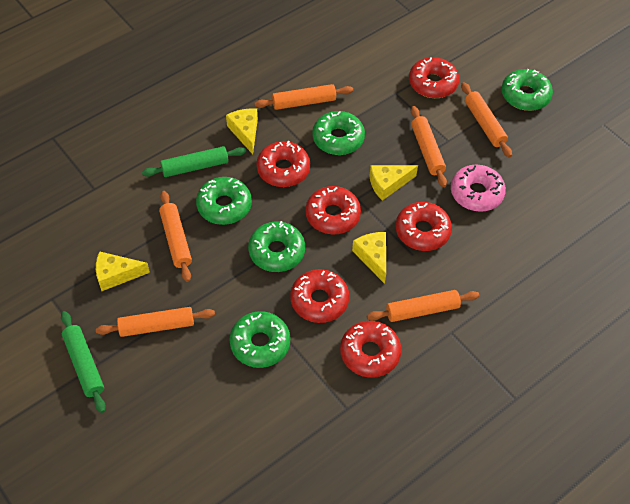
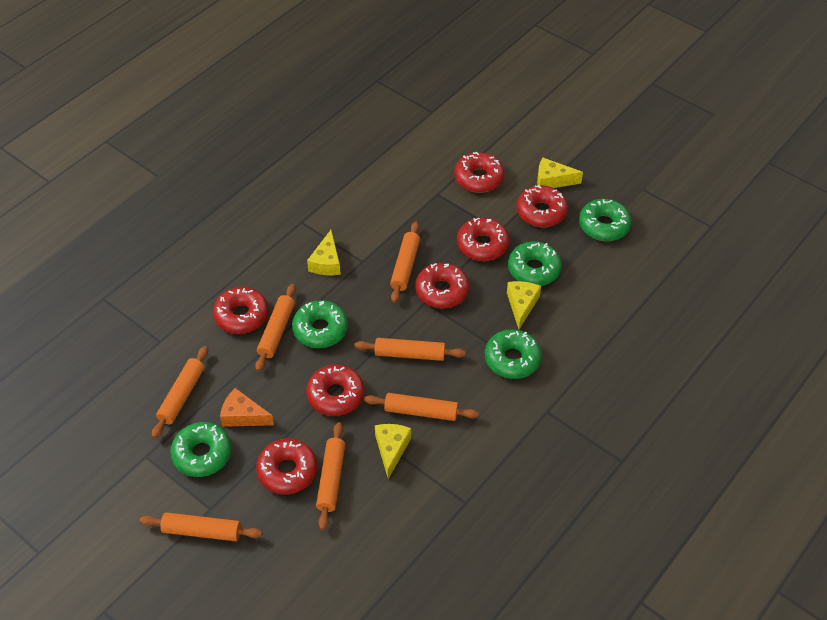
green rolling pin: 2 -> 0
orange cheese: 0 -> 1
orange rolling pin: 6 -> 7
pink donut: 1 -> 0
red donut: 6 -> 7

